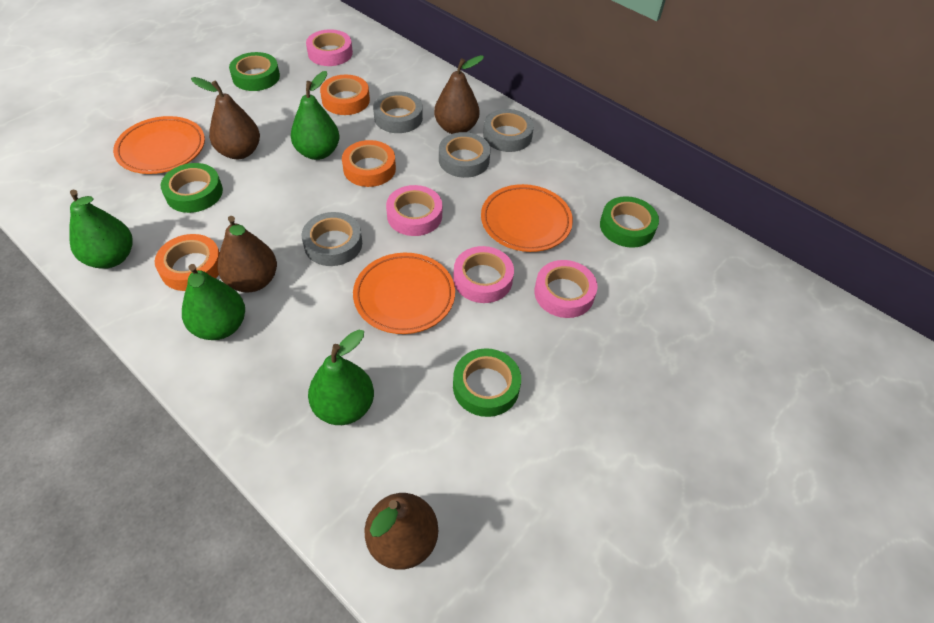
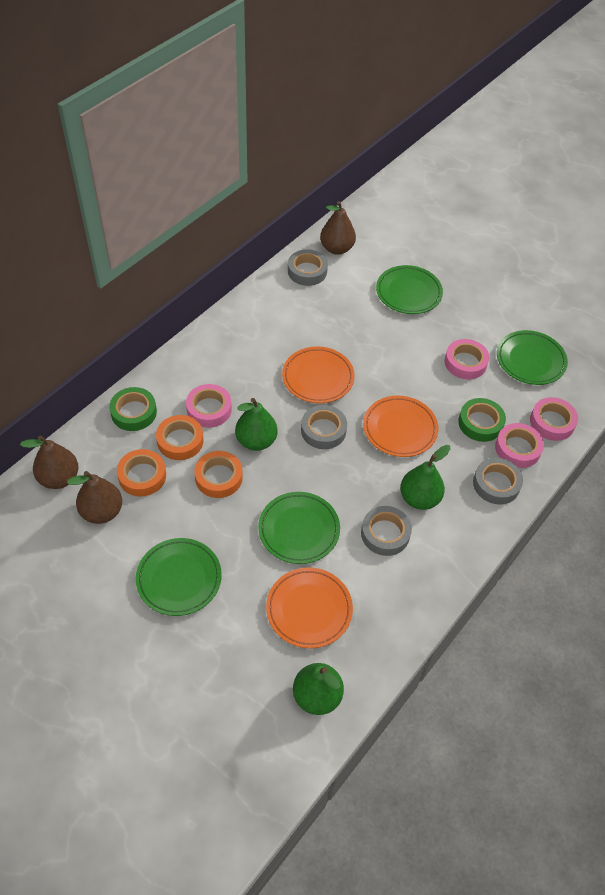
brown pear: 4 -> 3
green pear: 4 -> 3
green plate: 0 -> 4
green tape: 4 -> 2

